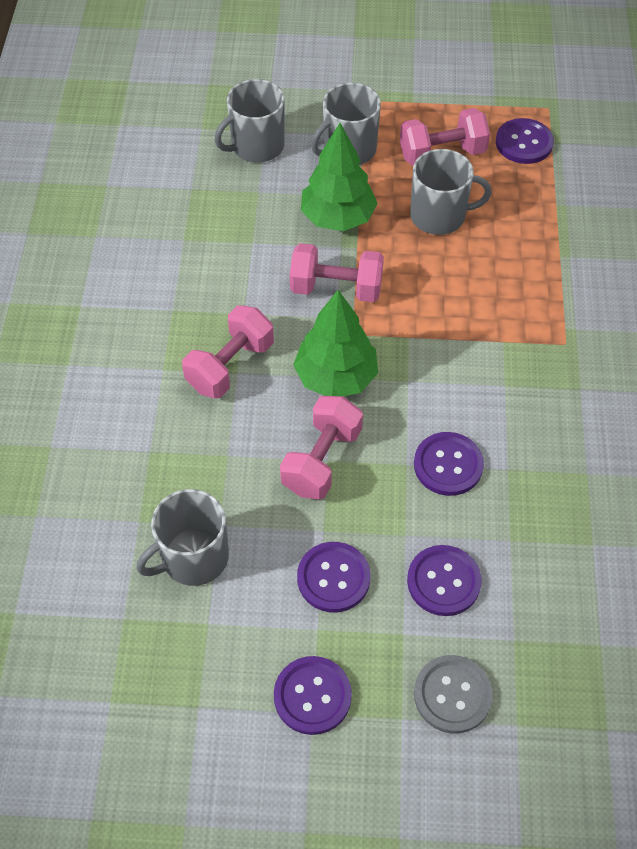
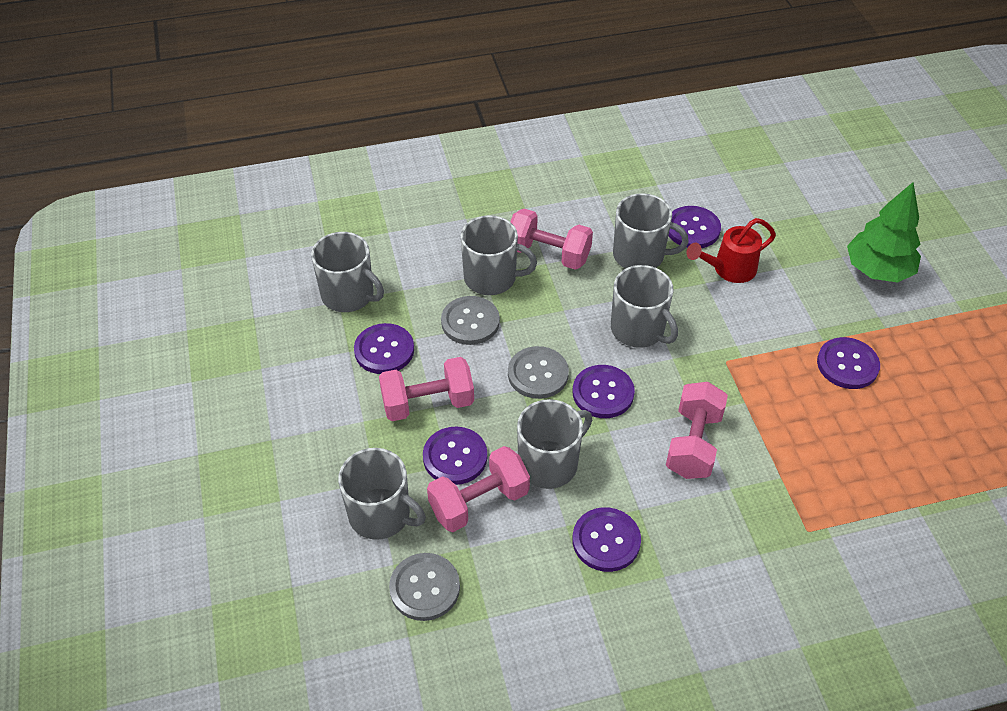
green tree: 2 -> 1
grey button: 1 -> 3
grey mug: 4 -> 6
purple button: 5 -> 6
red watering can: 0 -> 1

